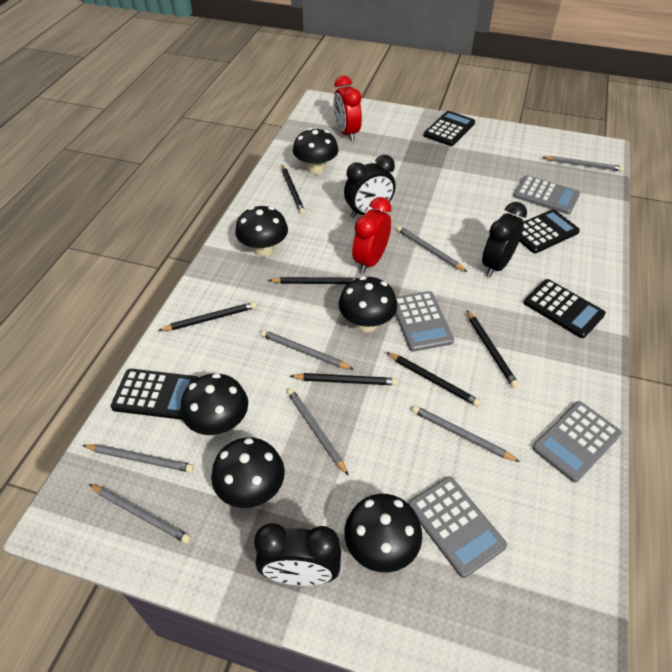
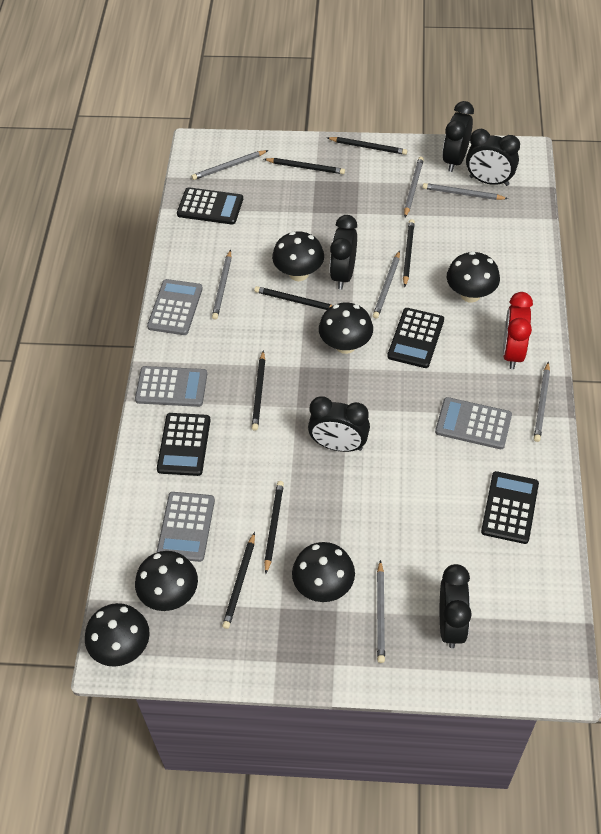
black clock: 3 -> 5
black pencil: 6 -> 7
red clock: 2 -> 1

